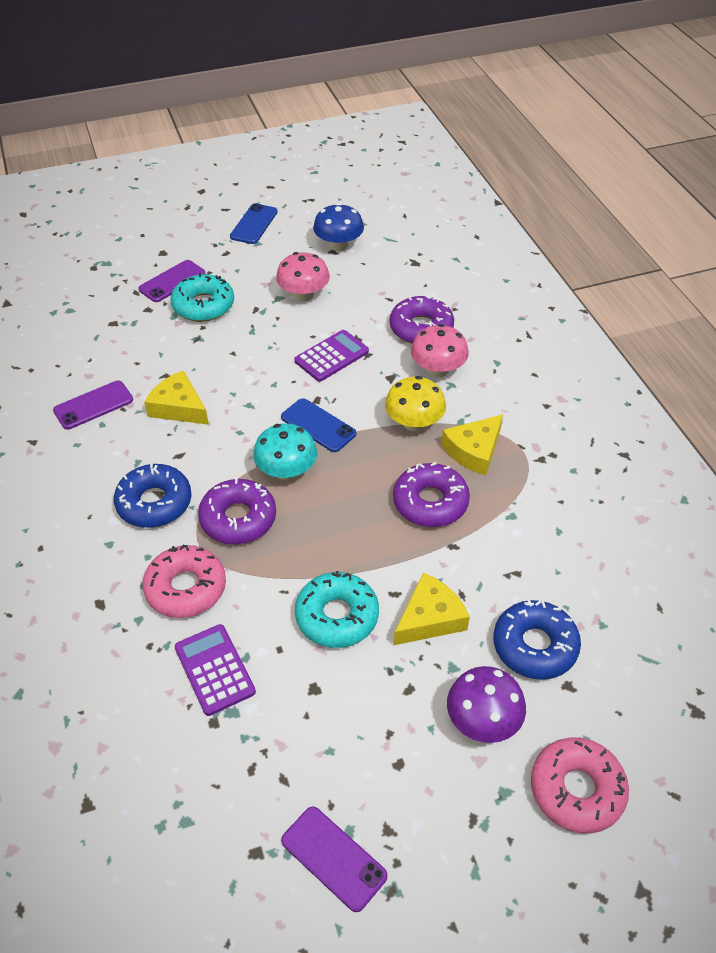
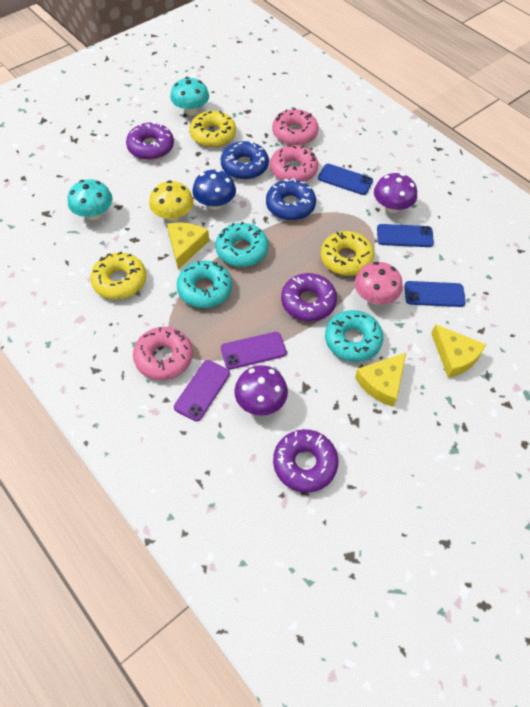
blue phone: 2 -> 3
pink donut: 2 -> 3
pink mushroom: 2 -> 1
purple calculator: 2 -> 0
purple mushroom: 1 -> 2
purple phone: 3 -> 2
turquoise donut: 2 -> 3
turquoise mushroom: 1 -> 2
yellow donut: 0 -> 3

